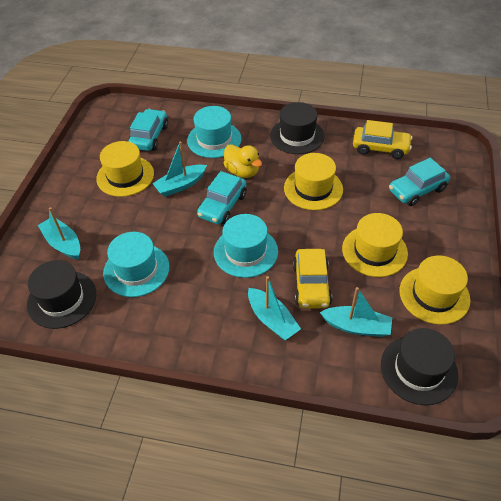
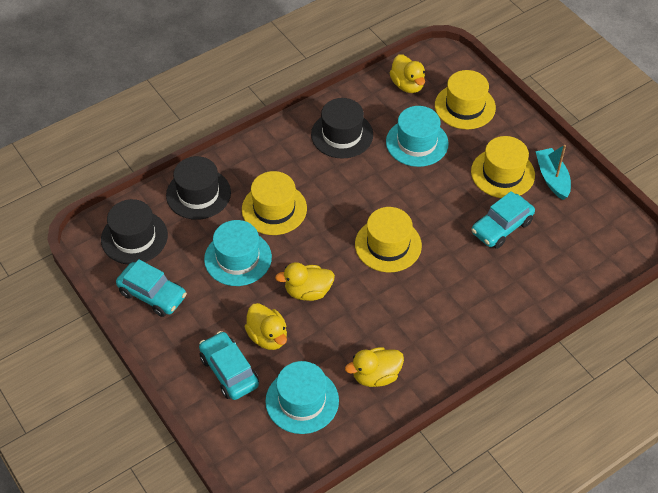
turquoise boat: 4 -> 1
yellow car: 2 -> 0
yellow duck: 1 -> 4

